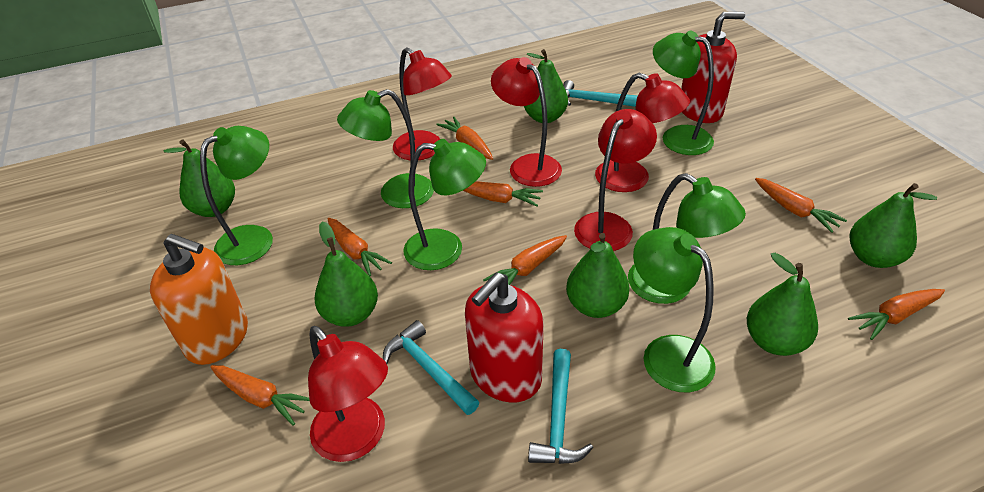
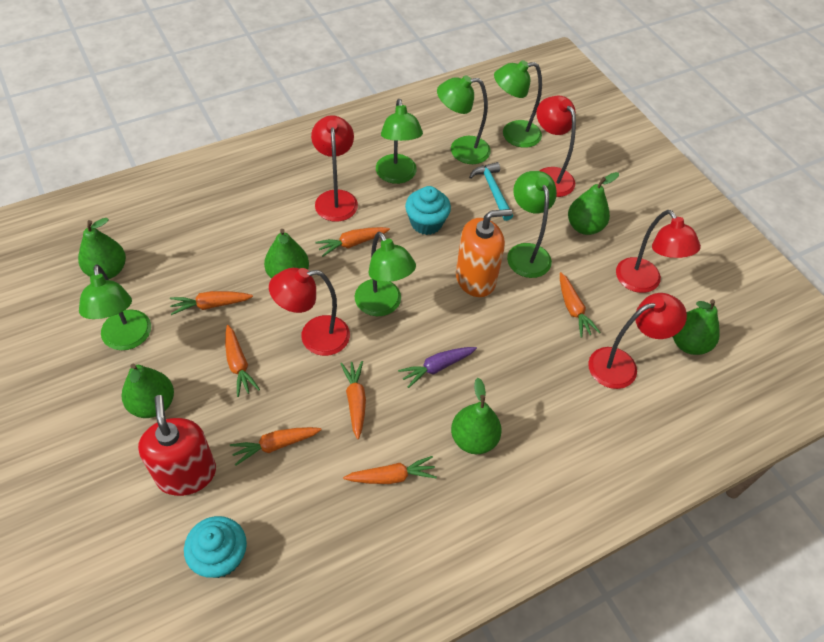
purple carrot: 0 -> 1
red soap dispenser: 2 -> 1
turquoise cupcake: 0 -> 2
turquoise hammer: 3 -> 1

